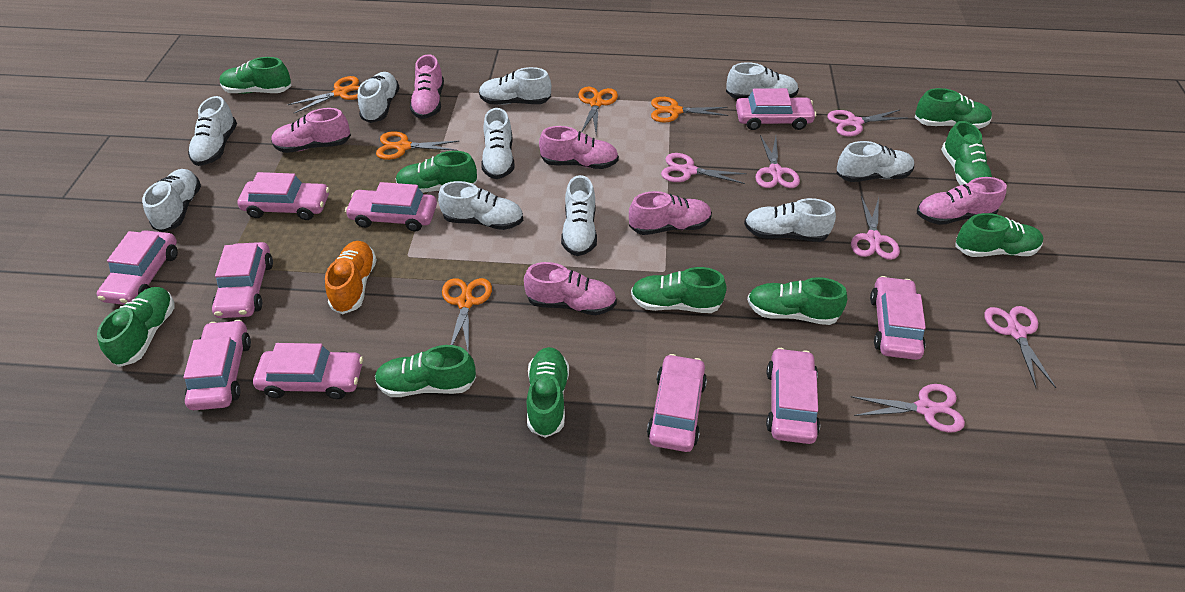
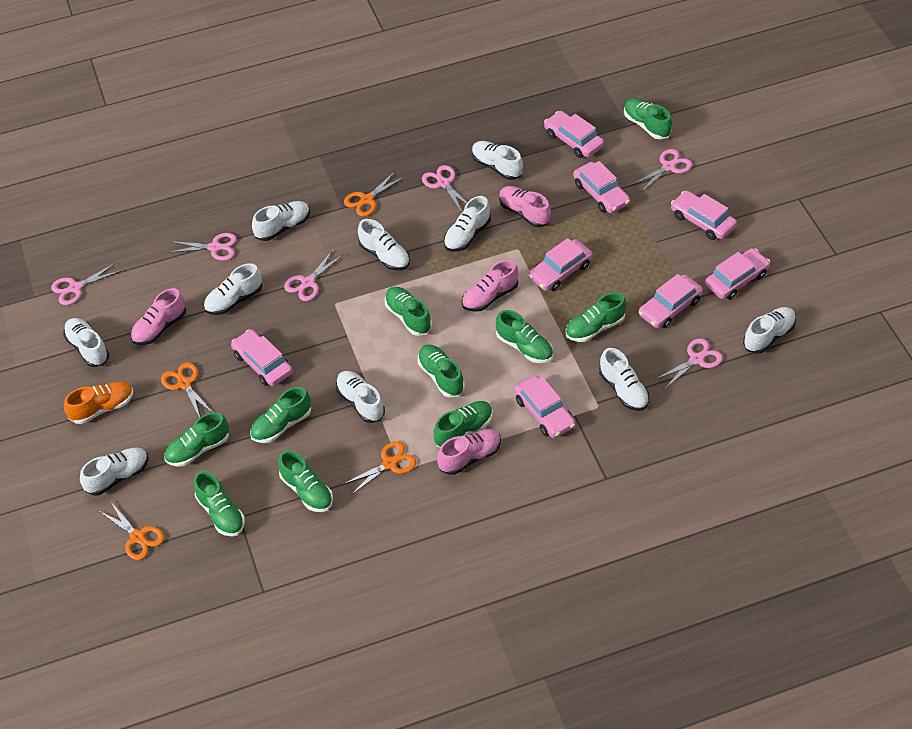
orange scissors: 5 -> 4
pink car: 10 -> 8
pink shoe: 6 -> 4

